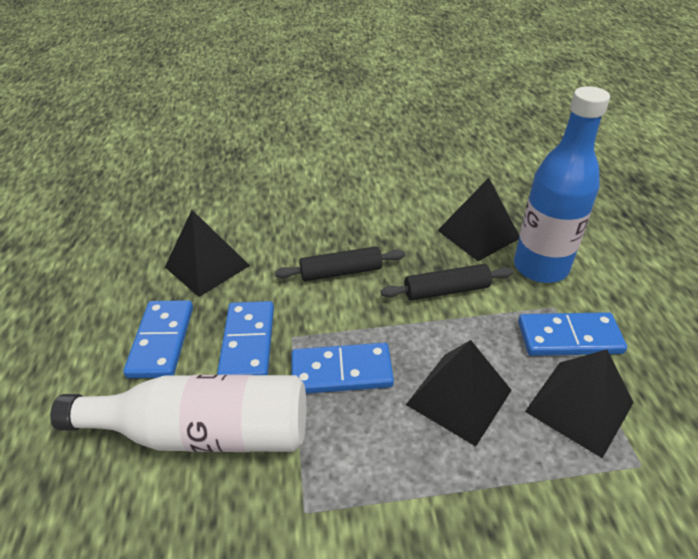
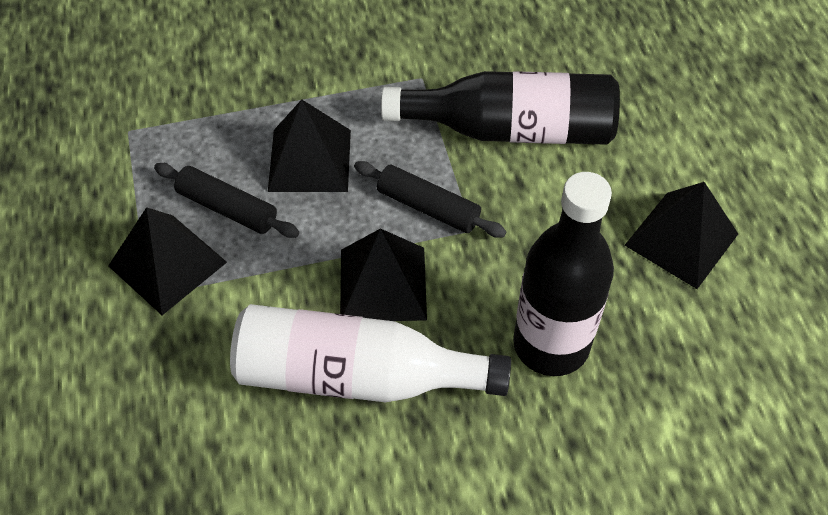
black bottle: 0 -> 2
blue bottle: 1 -> 0
blue domino: 4 -> 0

